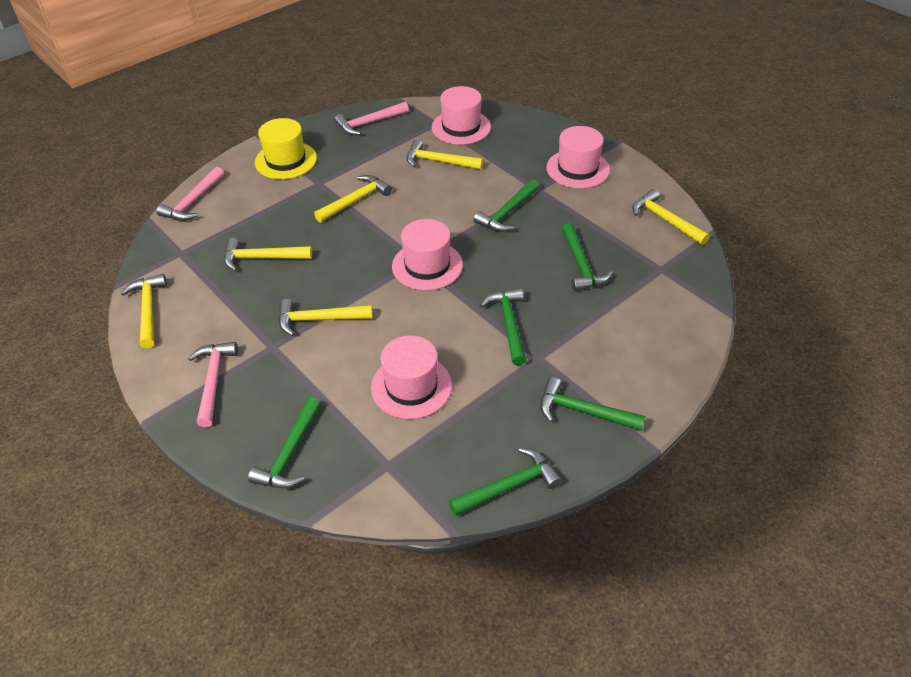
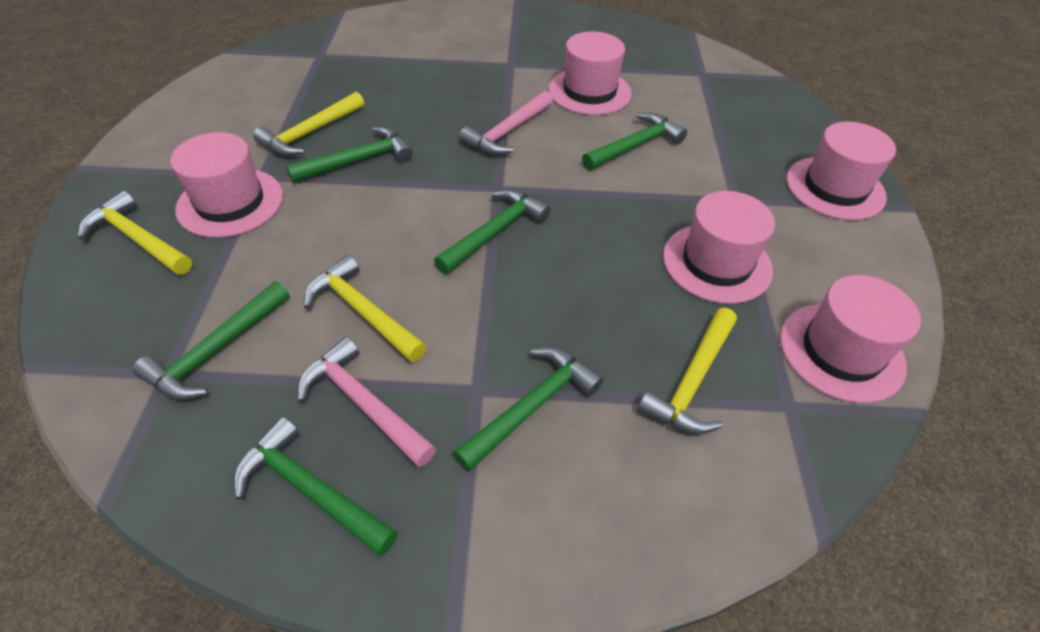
pink hammer: 3 -> 2
pink hat: 4 -> 5
yellow hammer: 6 -> 4
yellow hat: 1 -> 0

